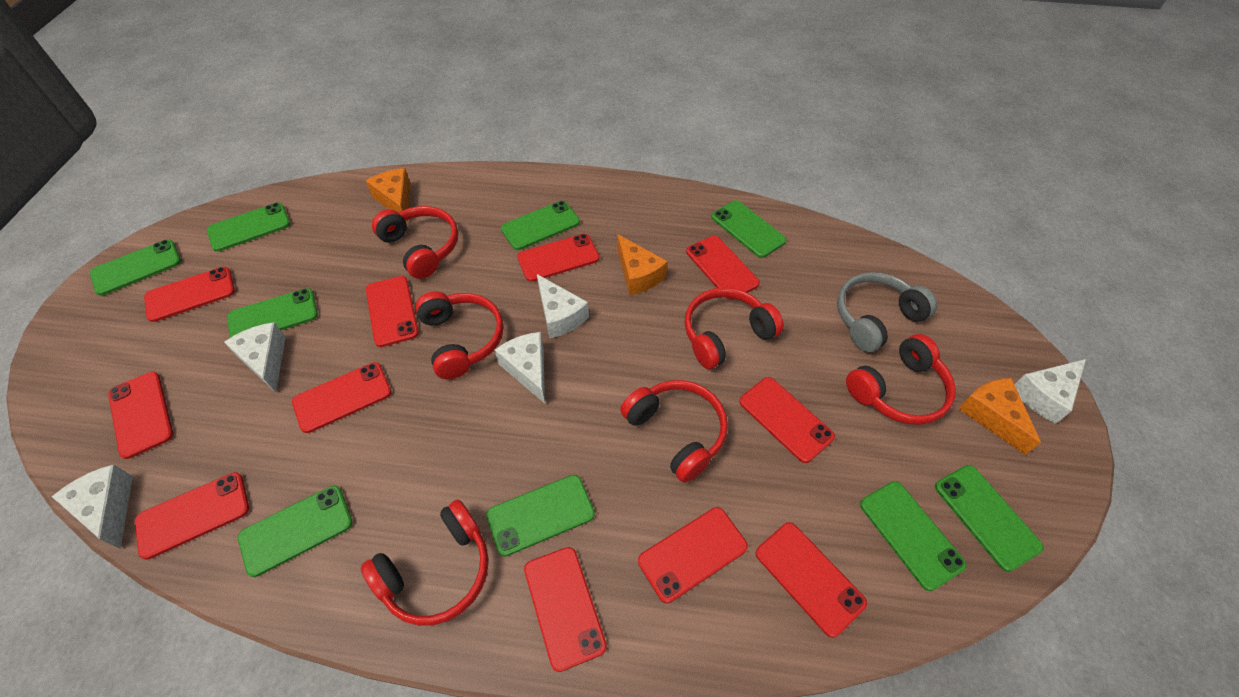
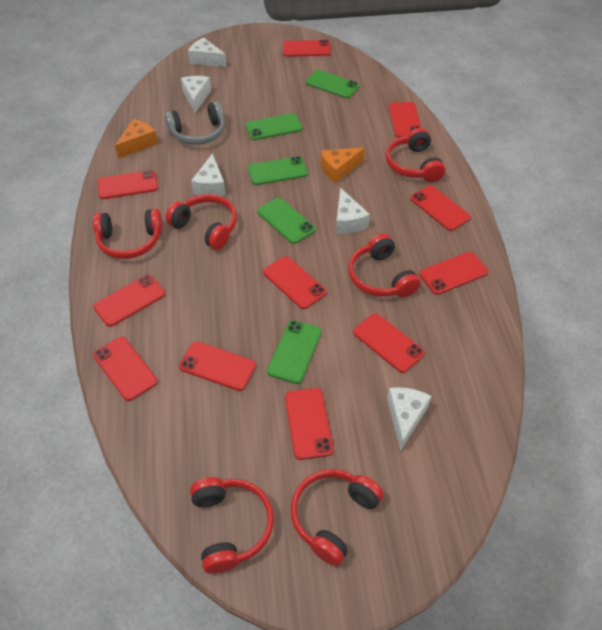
green phone: 9 -> 5
orange cheese: 3 -> 2

